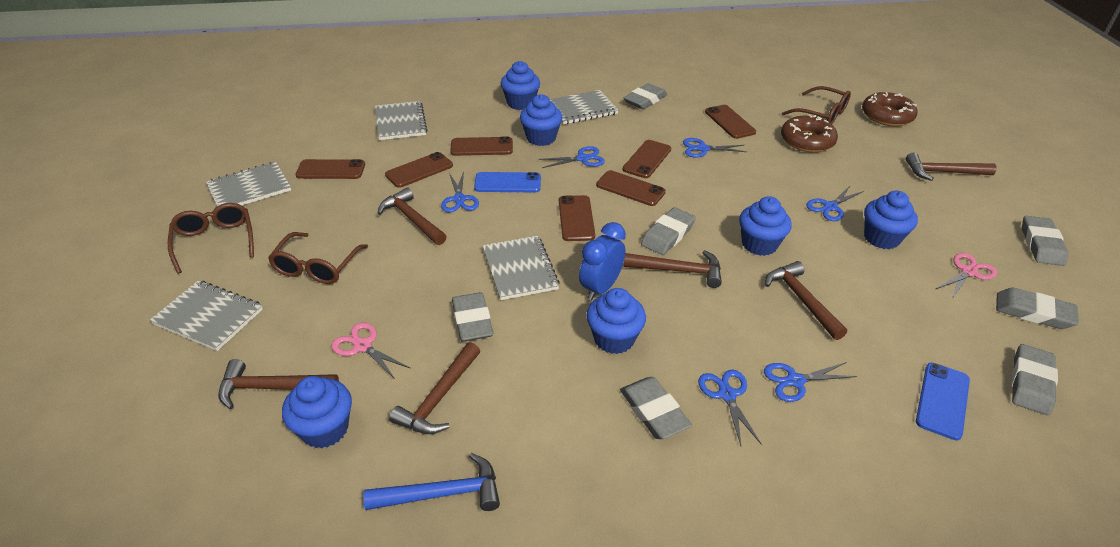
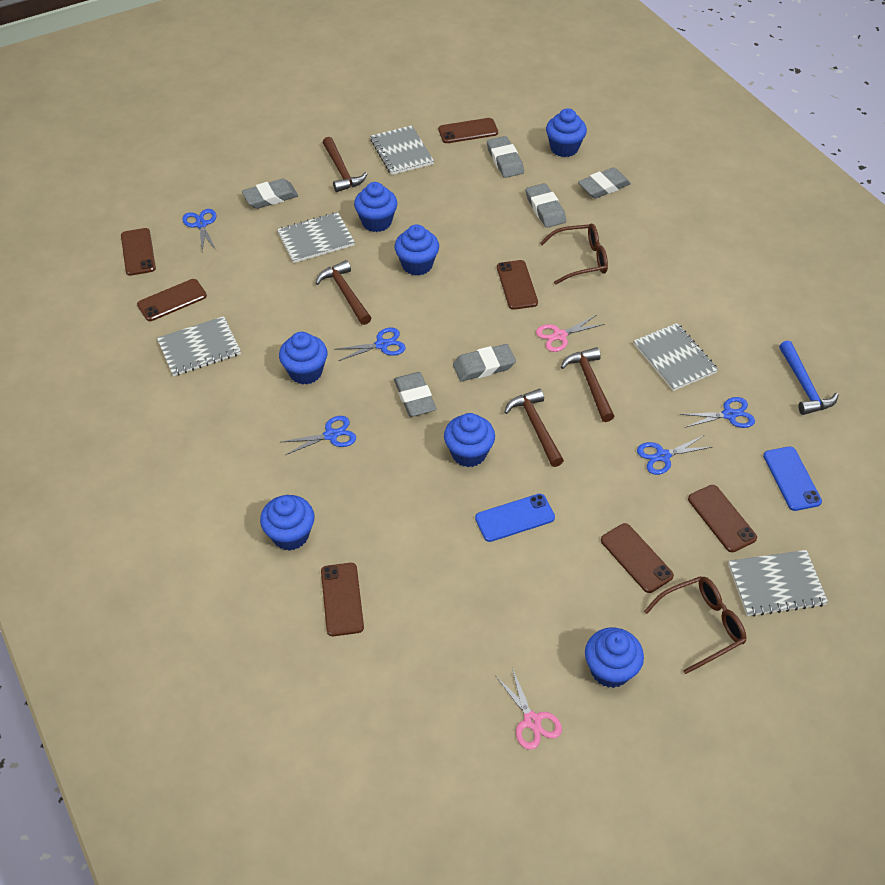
blue clock: 1 -> 0
blue cupcake: 6 -> 7
blue scissors: 6 -> 5
brown donut: 2 -> 0
brown glasses: 3 -> 2
brown hammer: 6 -> 4
grey eraser: 7 -> 6

